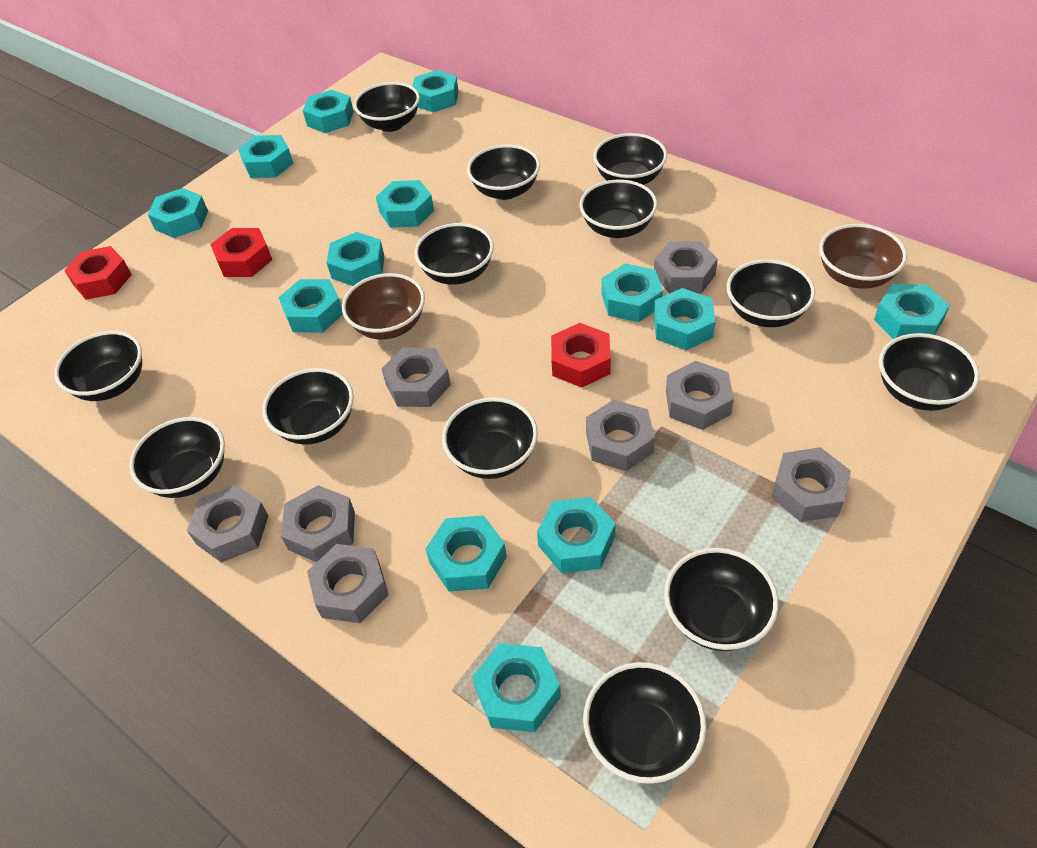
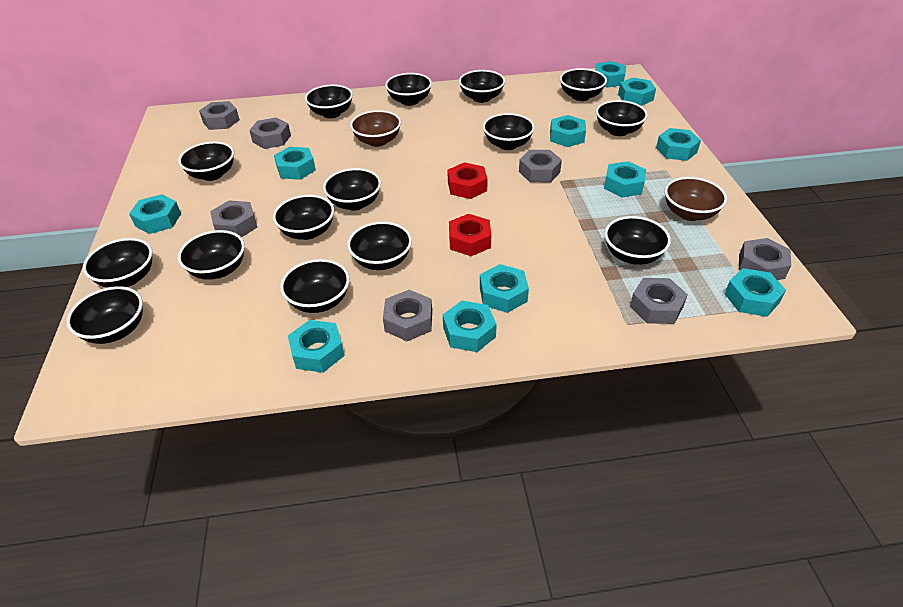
black bowl: 13 -> 15
grey nut: 8 -> 7
red nut: 3 -> 2
turquoise nut: 13 -> 11

